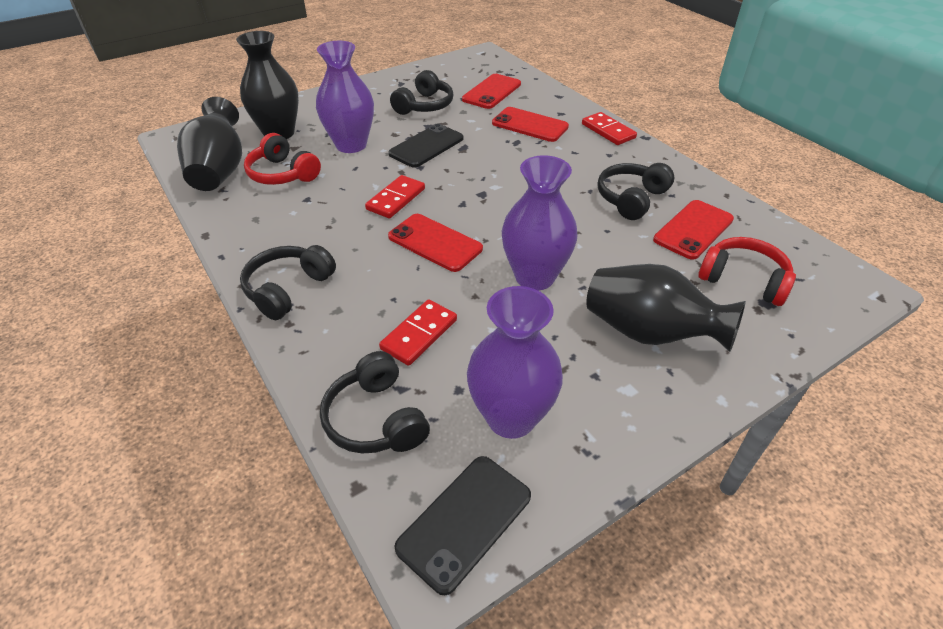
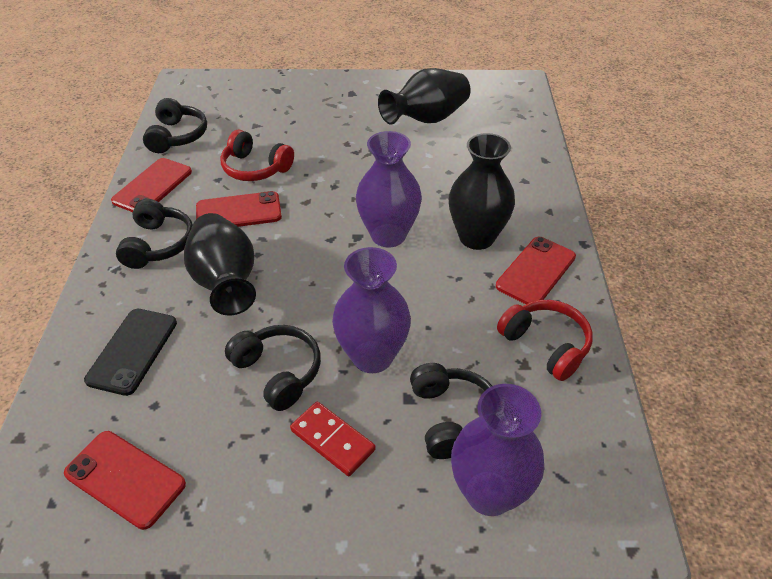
black phone: 2 -> 1
red domino: 3 -> 1

